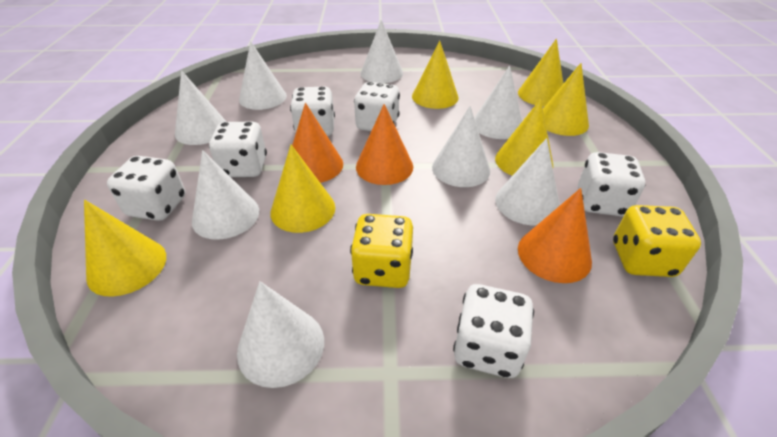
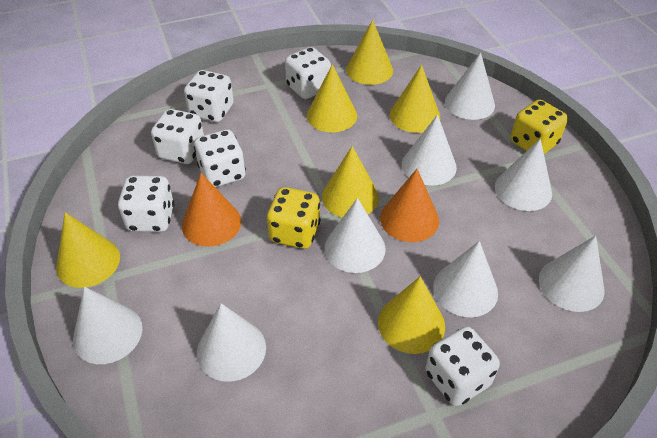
orange cone: 3 -> 2

